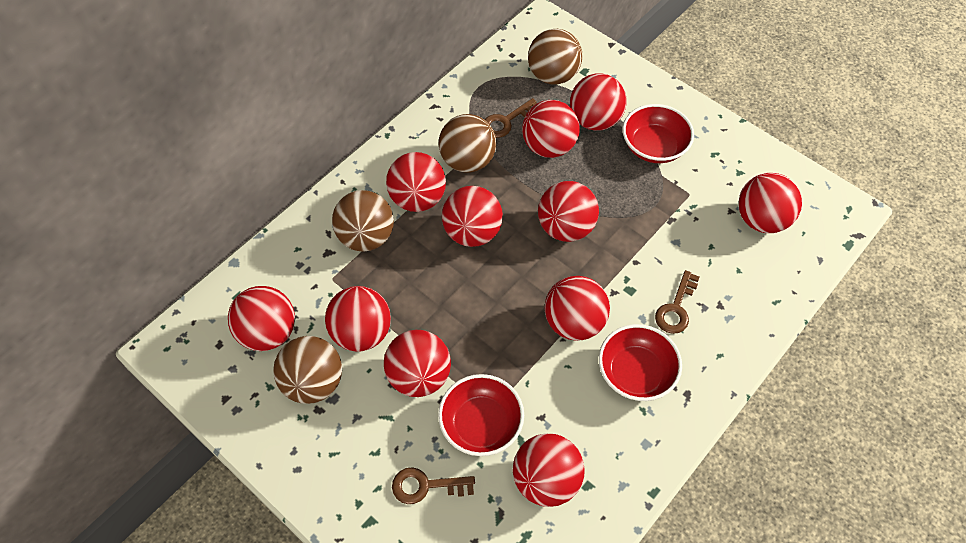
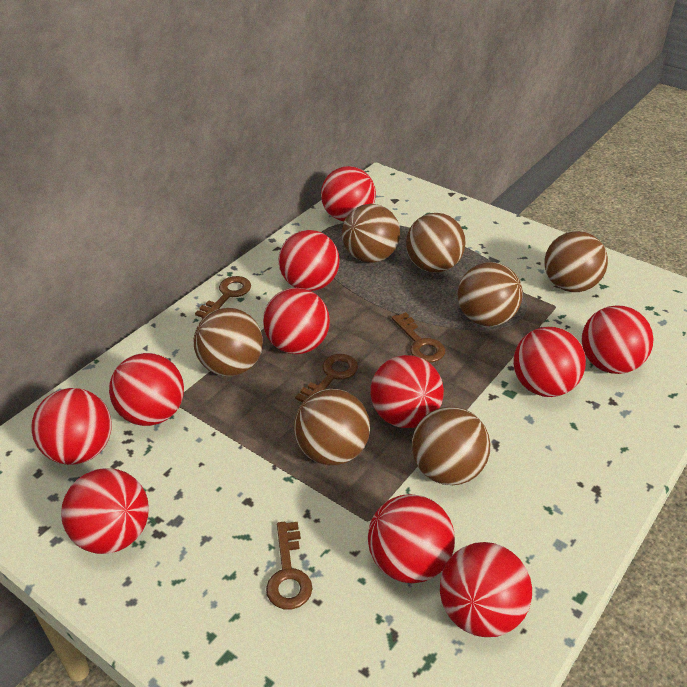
brown ball: 4 -> 7
brown key: 3 -> 4
red bowl: 3 -> 0

